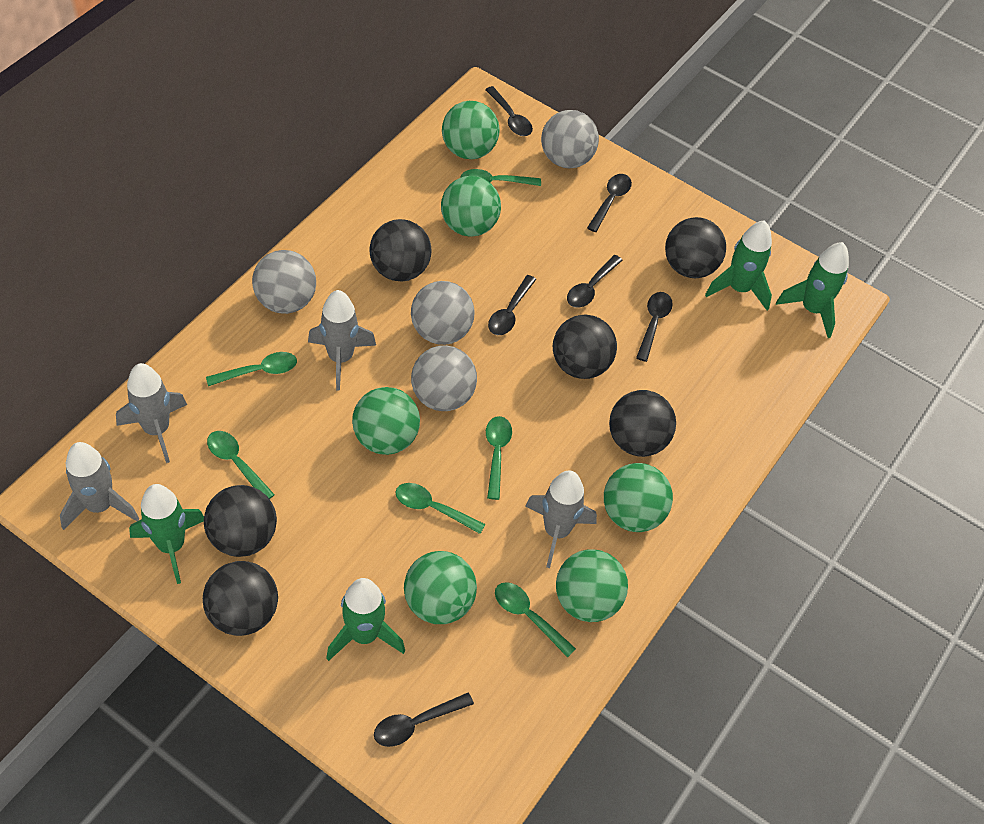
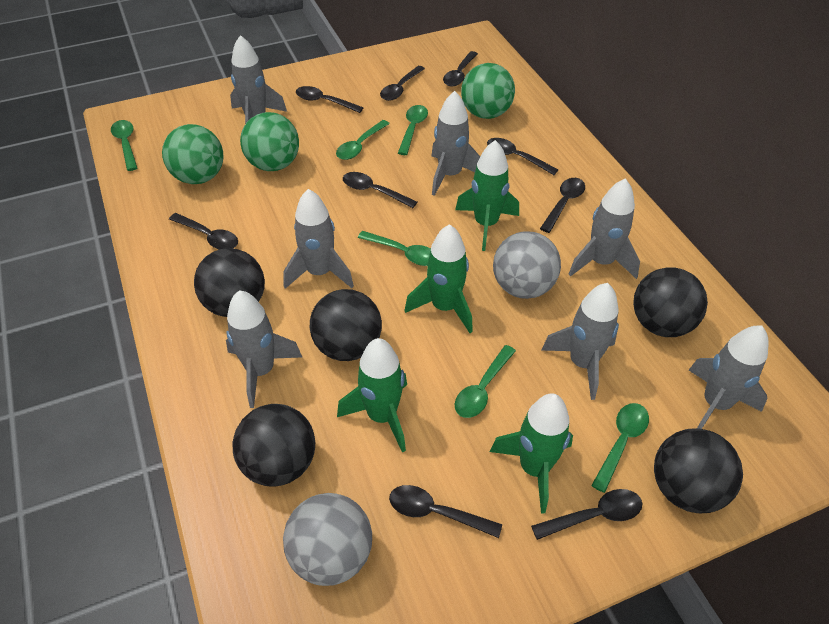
black ball: 6 -> 5
black spoon: 6 -> 9
green ball: 6 -> 3
grey ball: 4 -> 2
grey rocket: 4 -> 7

